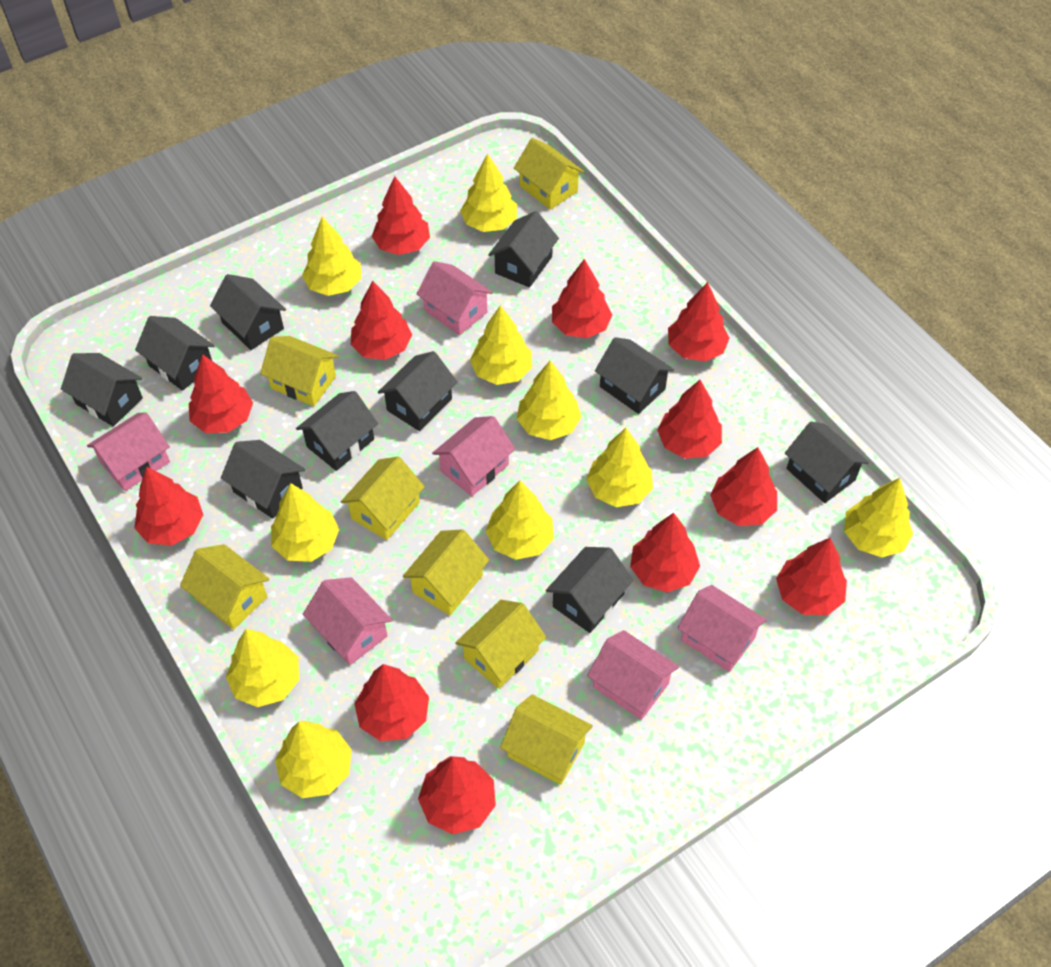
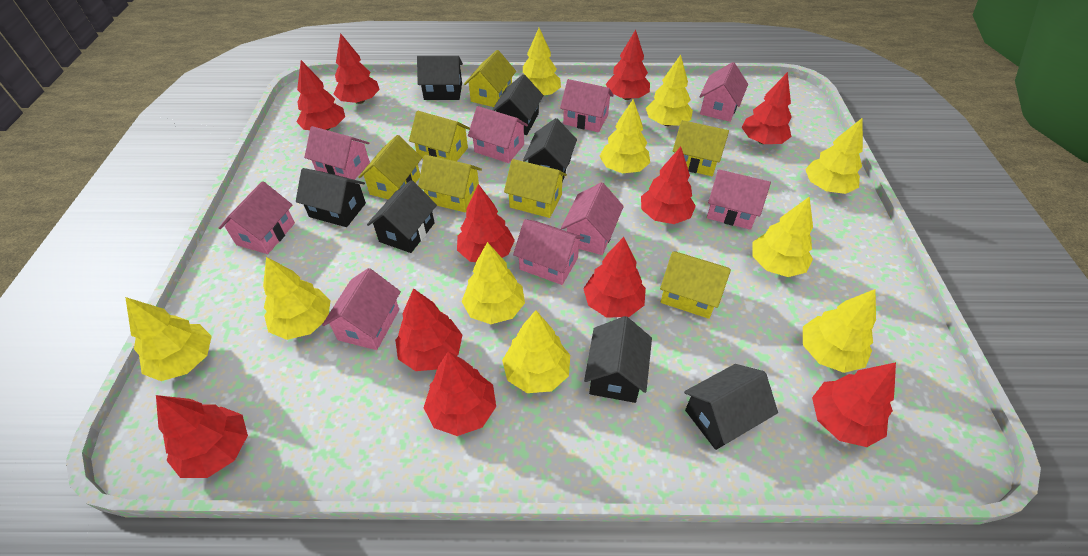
black house: 10 -> 7
pink house: 6 -> 9
red tree: 12 -> 11

